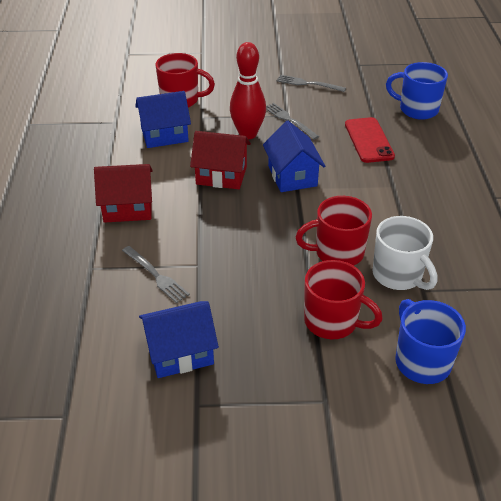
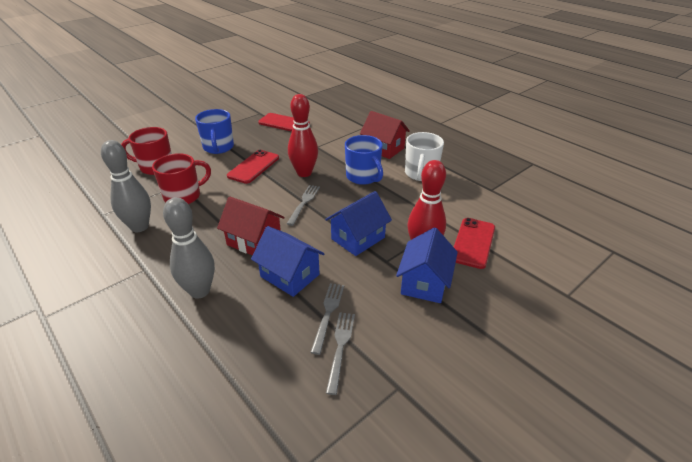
grey bowling pin: 0 -> 2
red bowling pin: 1 -> 2
red mug: 3 -> 2
red phone: 1 -> 3

